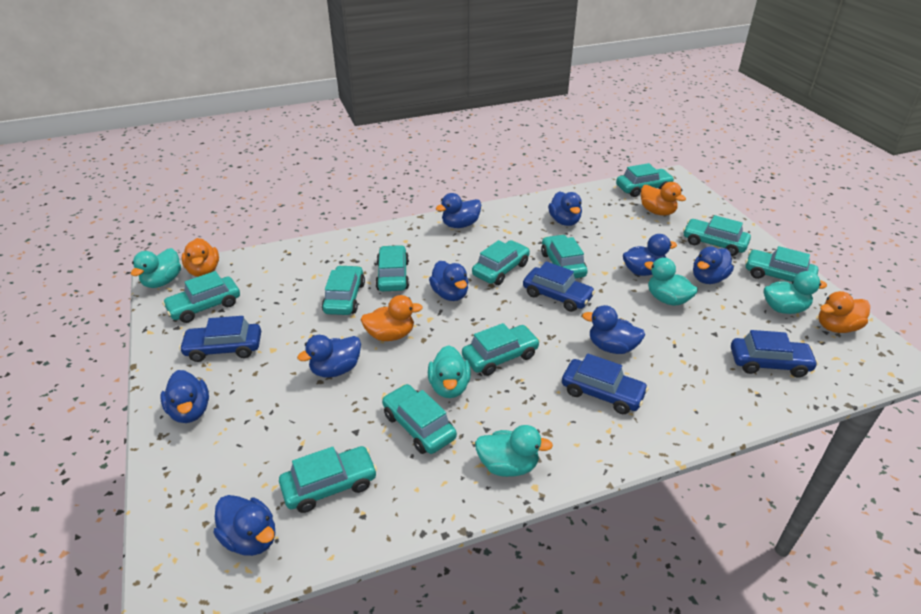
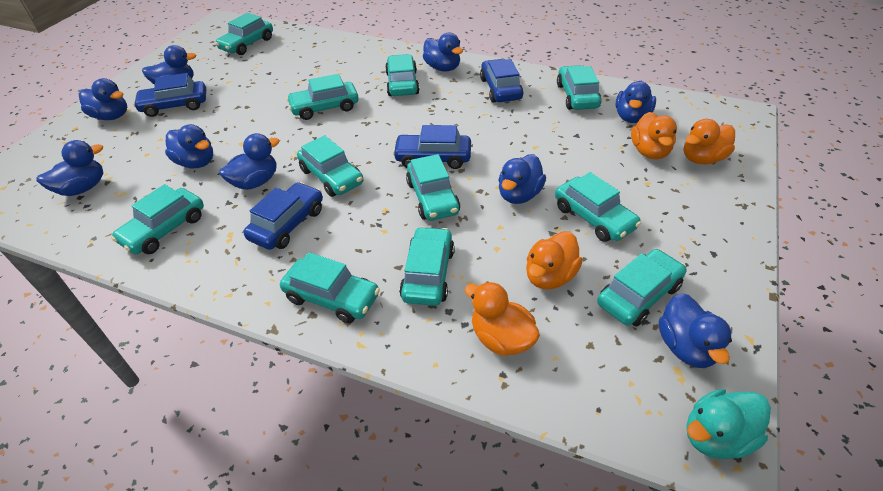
turquoise duck: 5 -> 1

